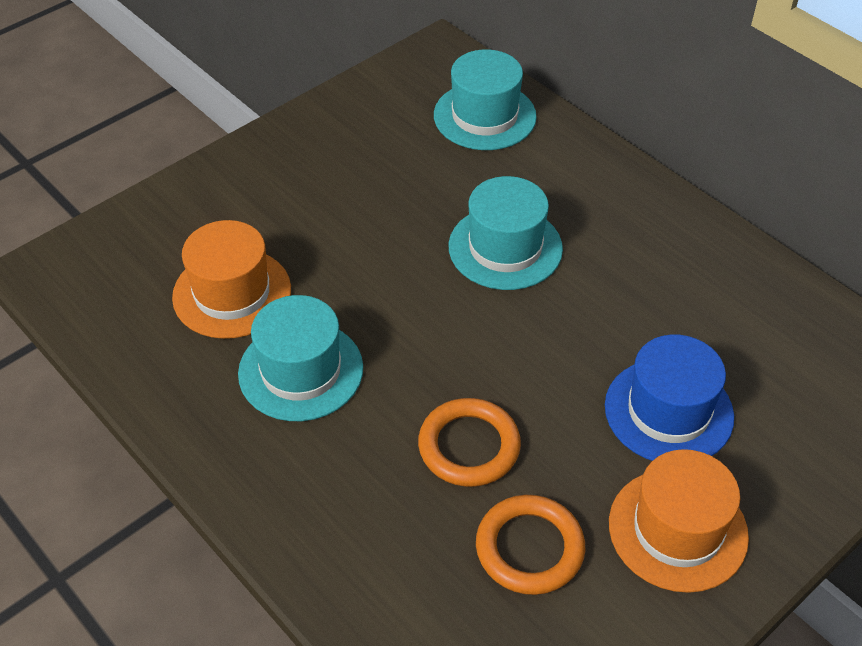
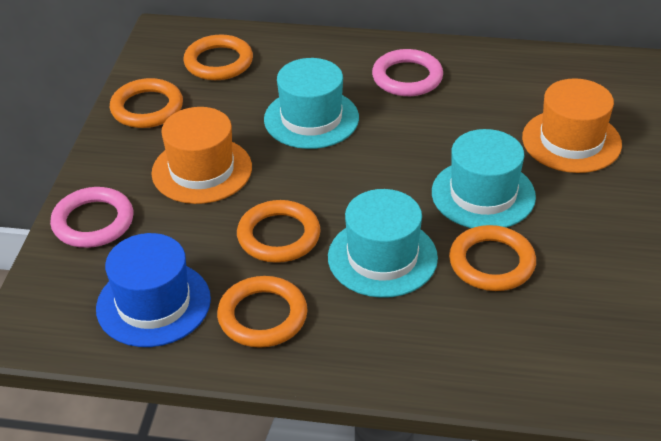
orange ring: 2 -> 5
pink ring: 0 -> 2

